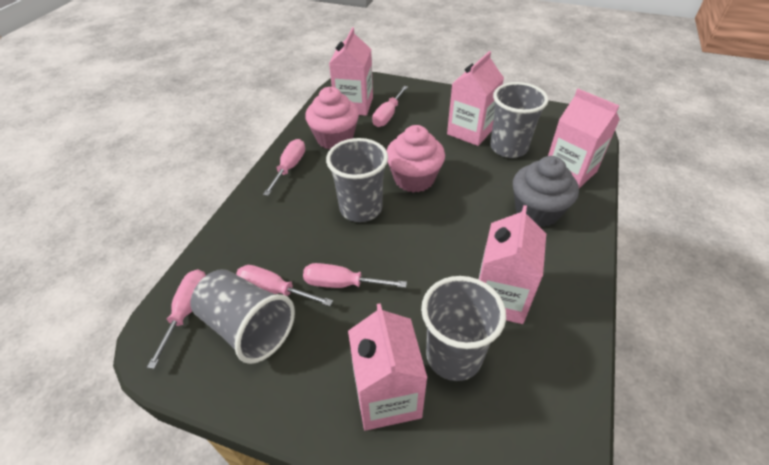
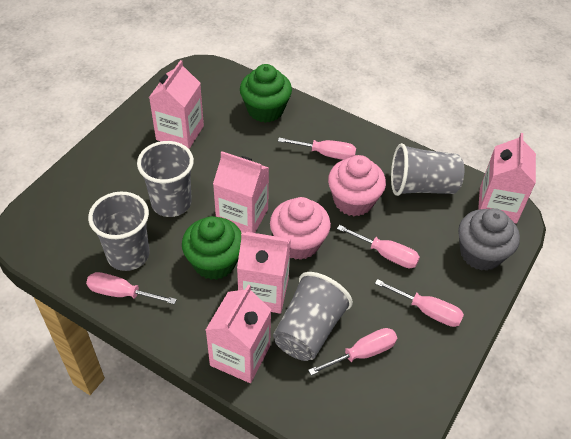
green cupcake: 0 -> 2

